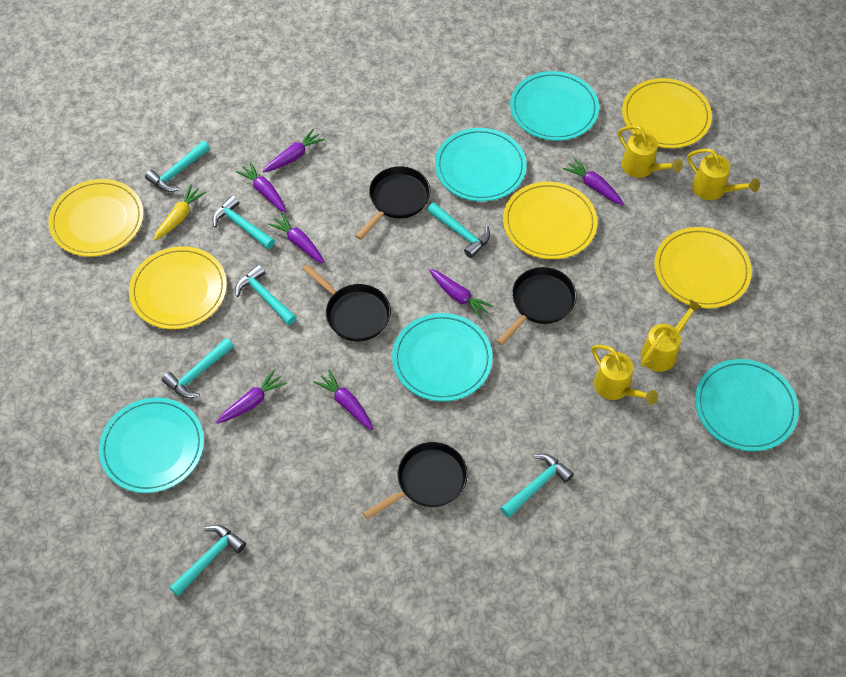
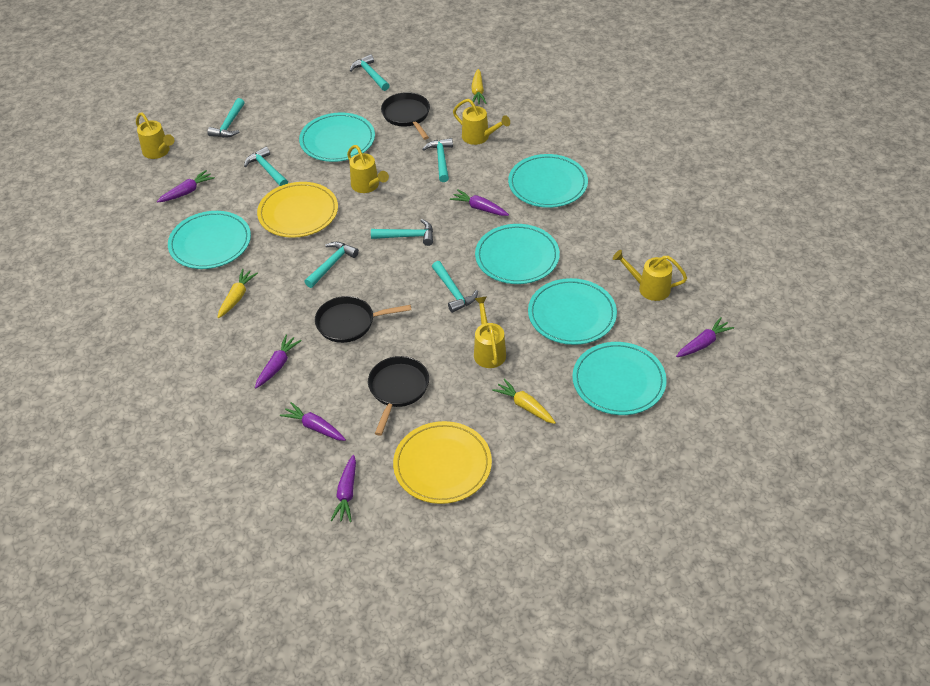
black pan: 4 -> 3
purple carrot: 7 -> 6
turquoise plate: 5 -> 6
yellow carrot: 1 -> 3
yellow plate: 5 -> 2
yellow watering can: 4 -> 5

